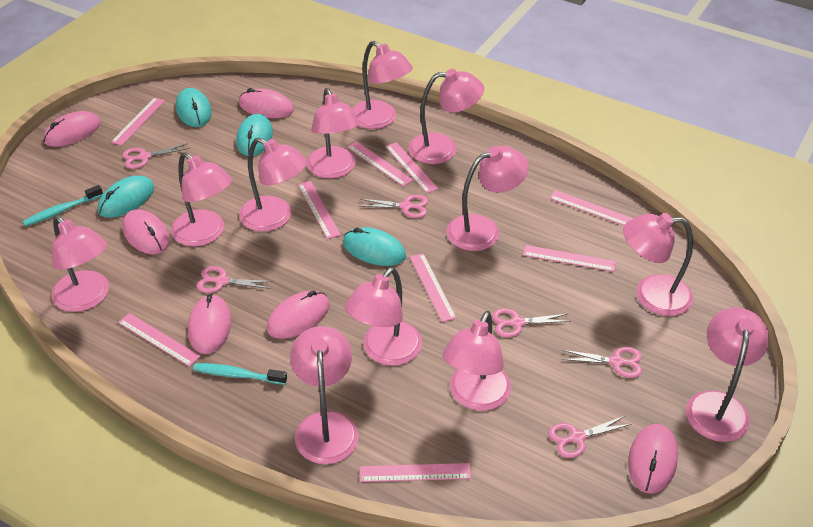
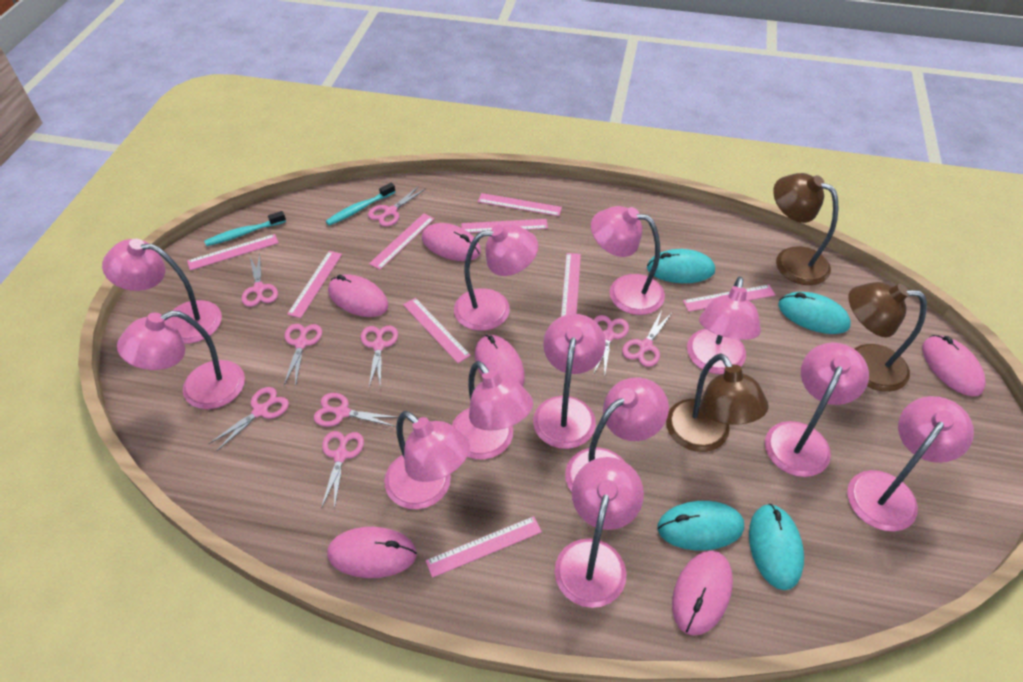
brown lamp: 0 -> 3
pink scissors: 6 -> 9

